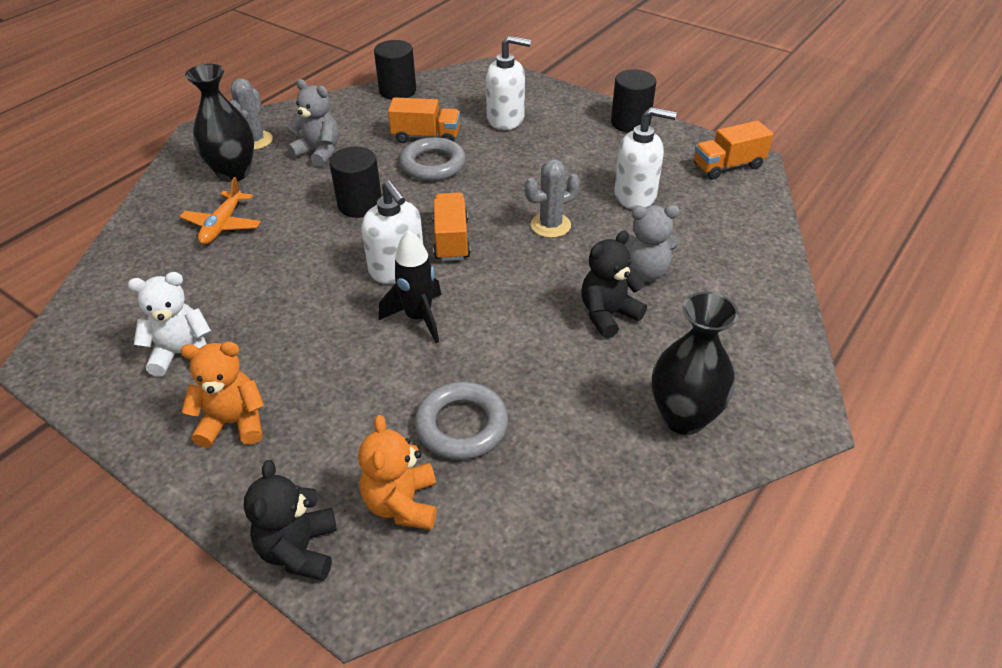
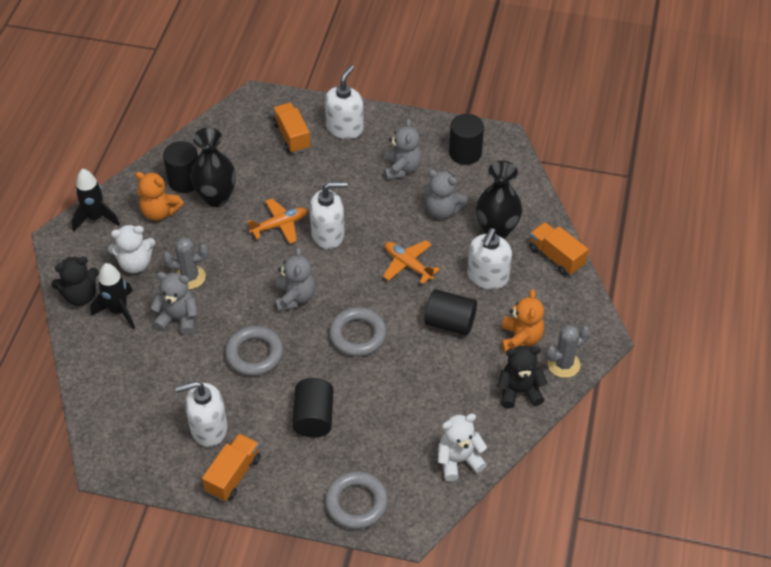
black cylinder: 3 -> 4
black rocket: 1 -> 2
grey ring: 2 -> 3
grey teddy bear: 2 -> 4
orange plane: 1 -> 2
white soap dispenser: 3 -> 4
white teddy bear: 1 -> 2

